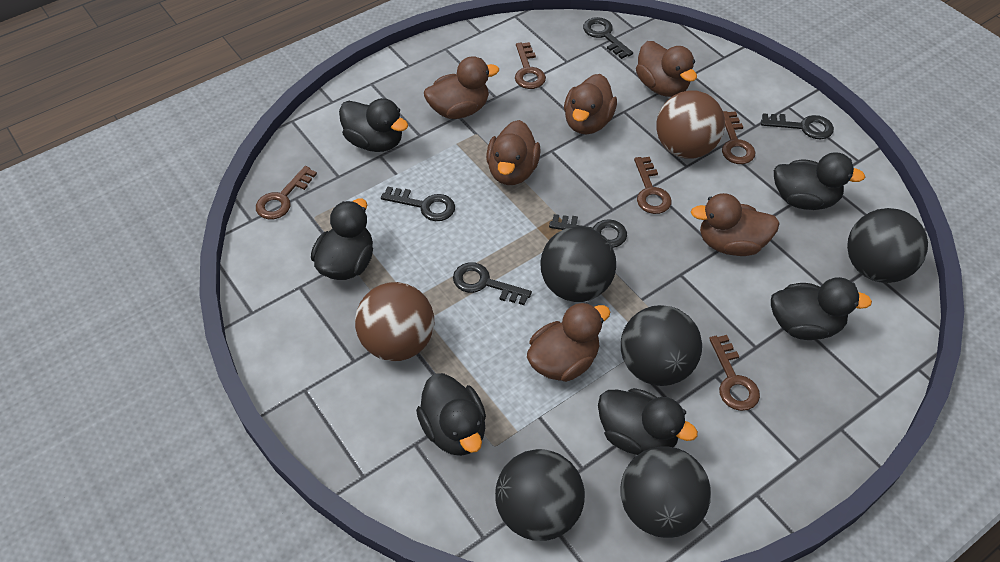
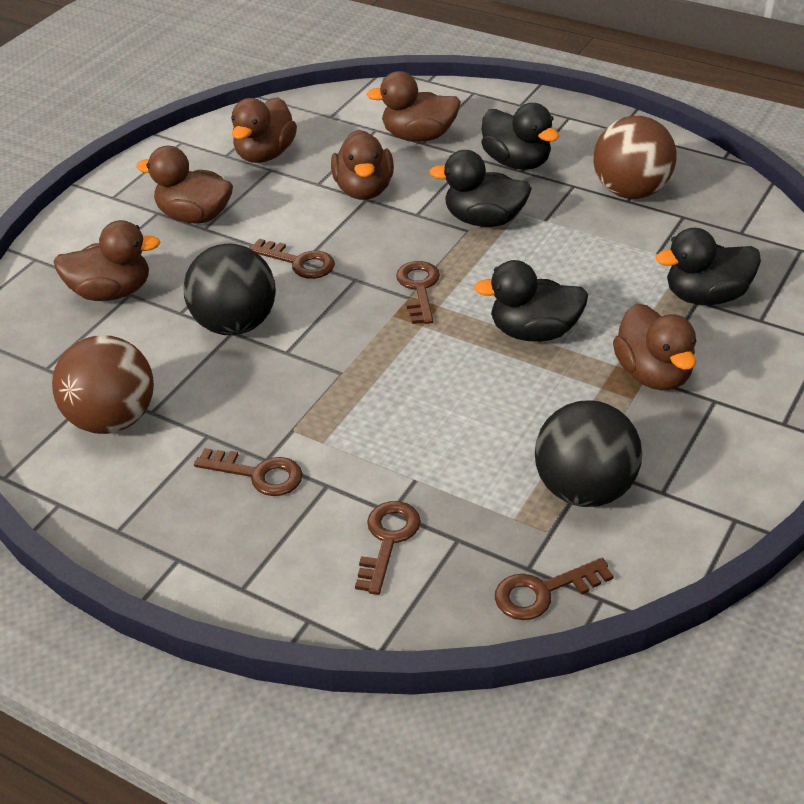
black ball: 5 -> 2
black duck: 6 -> 4
black key: 5 -> 0

